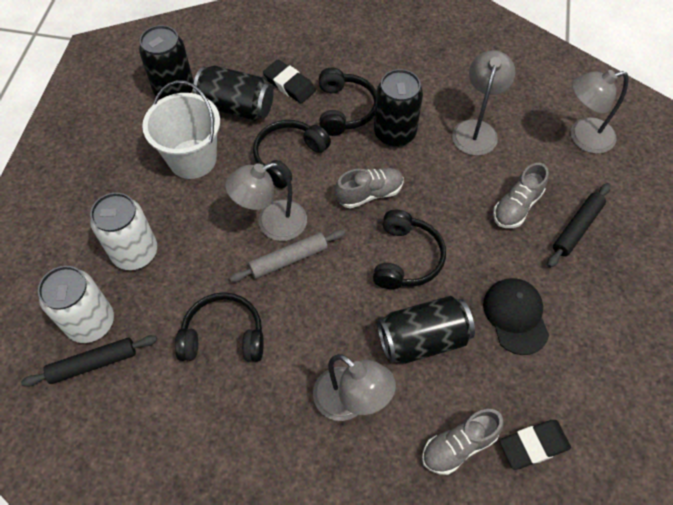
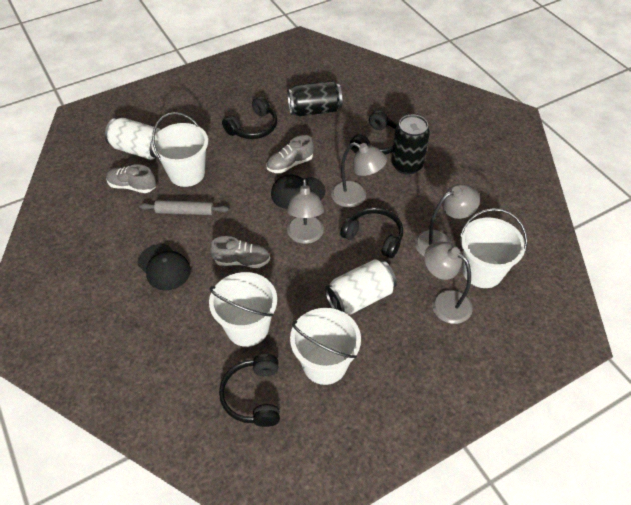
black can: 4 -> 2
black cap: 1 -> 2
black eraser: 2 -> 0
black rolling pin: 2 -> 0
white bucket: 1 -> 4

